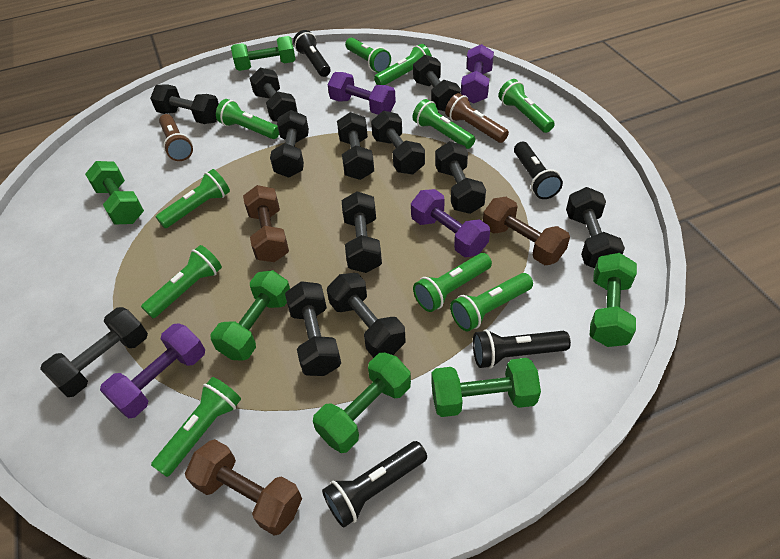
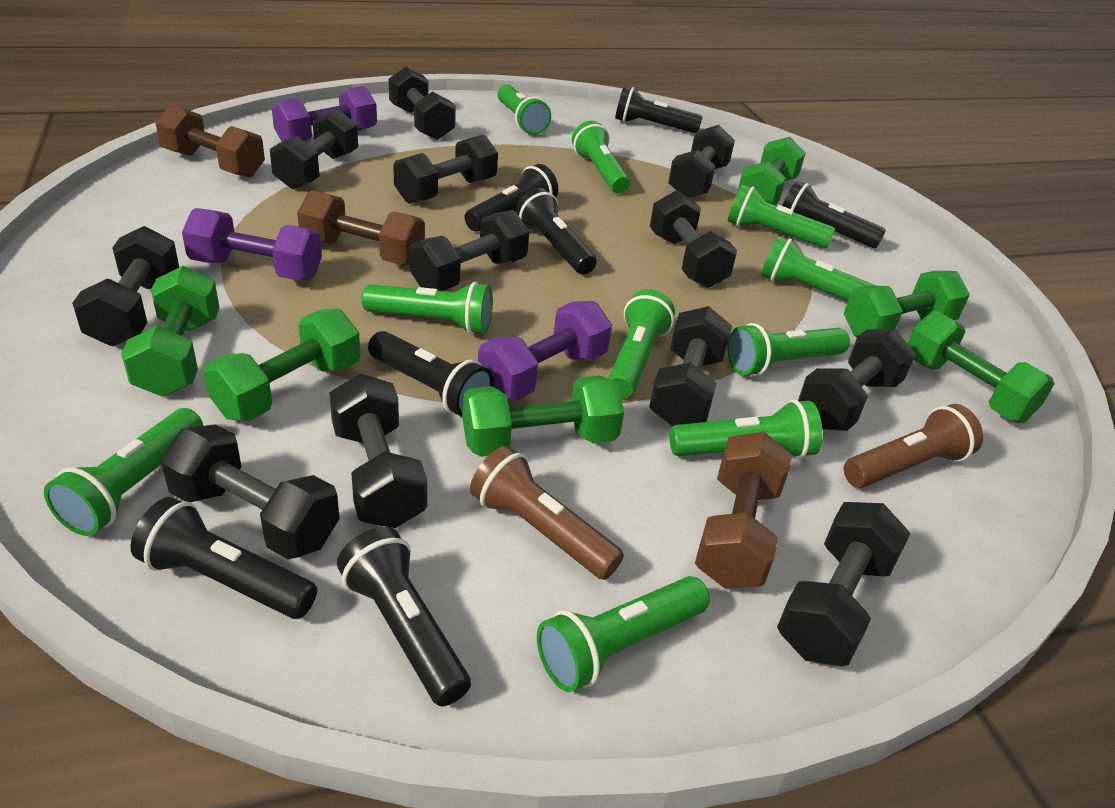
black flashlight: 4 -> 7
purple dumbbell: 4 -> 3

